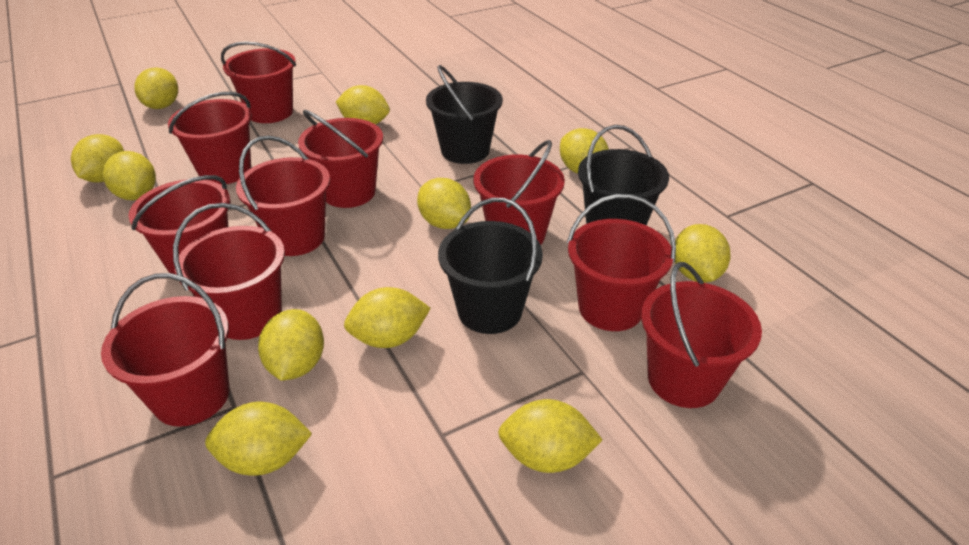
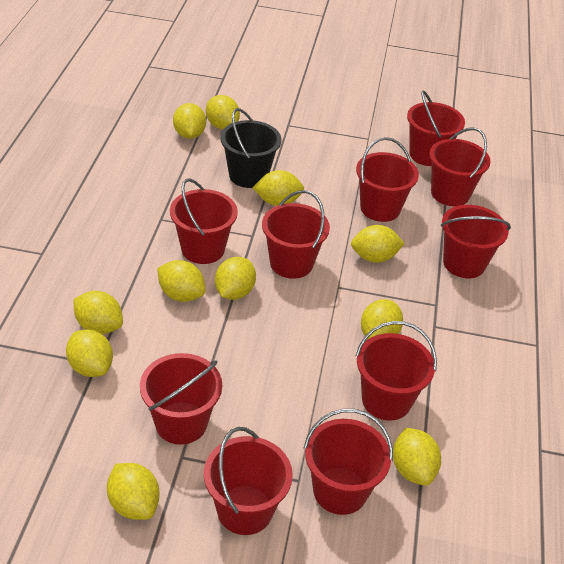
black bucket: 3 -> 1

